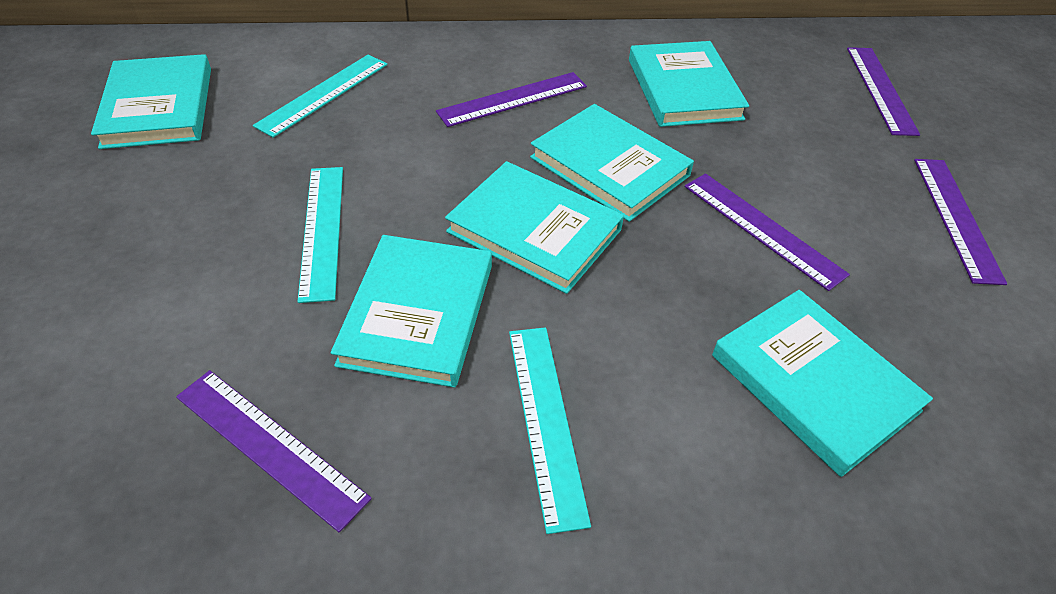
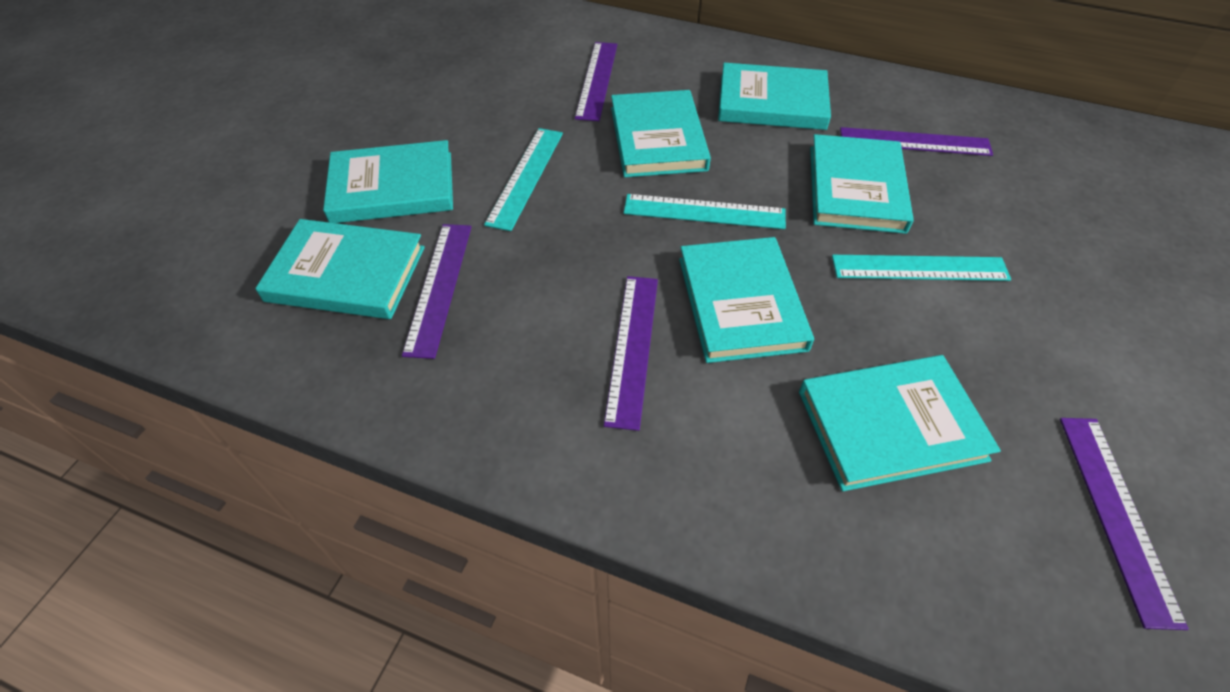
turquoise book: 6 -> 7

